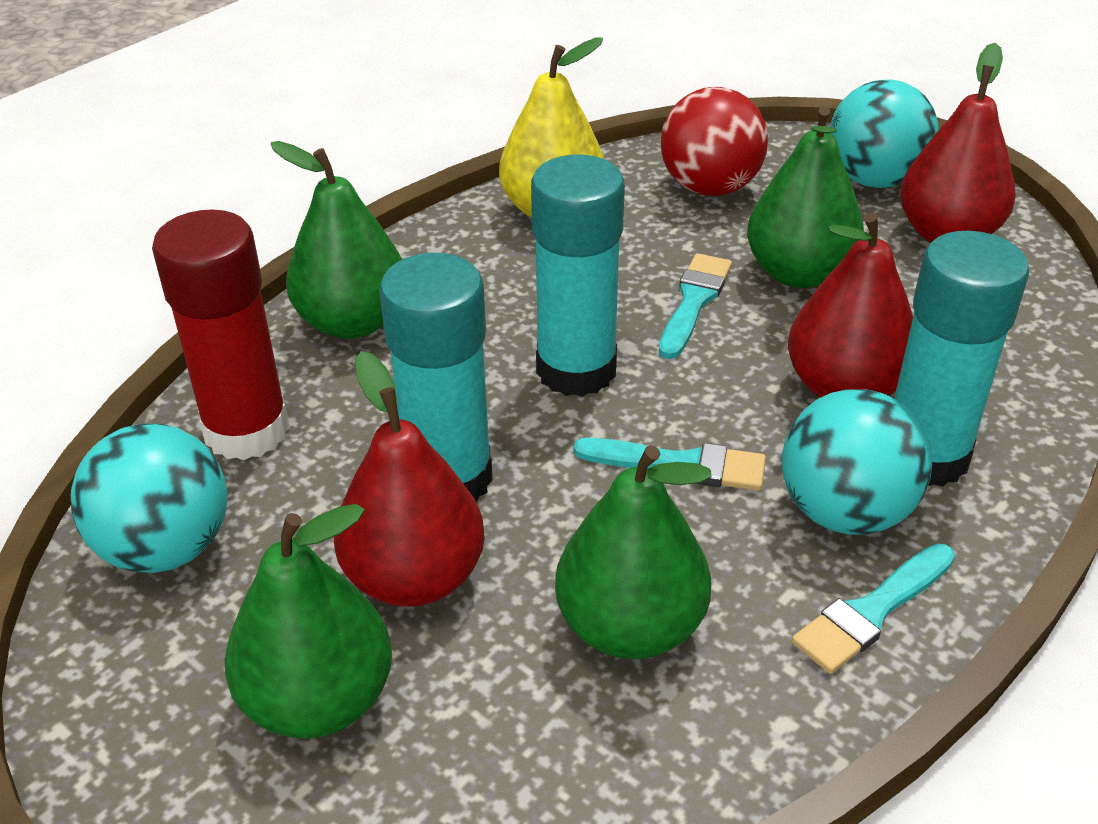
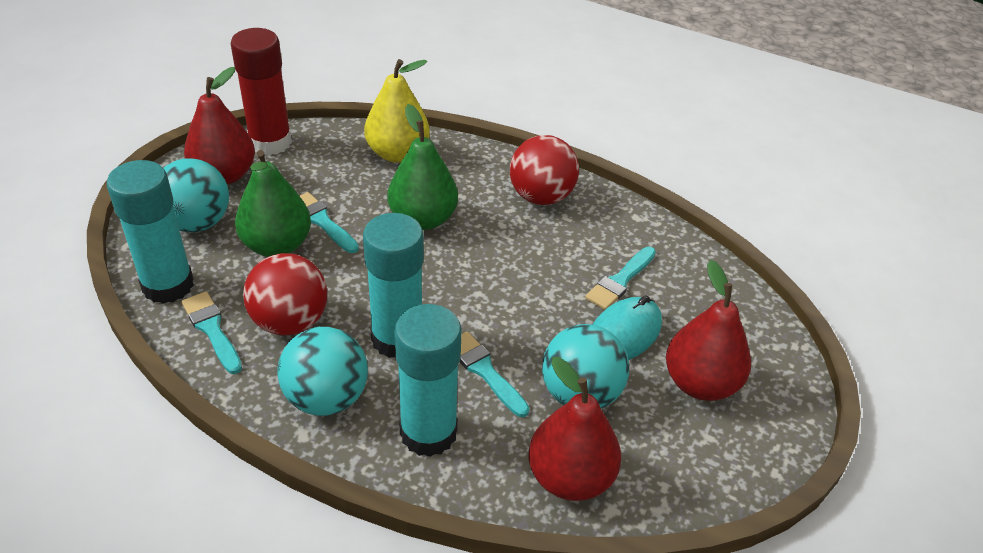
green pear: 4 -> 2
red ball: 1 -> 2
turquoise brush: 3 -> 4
turquoise mouse: 0 -> 1

